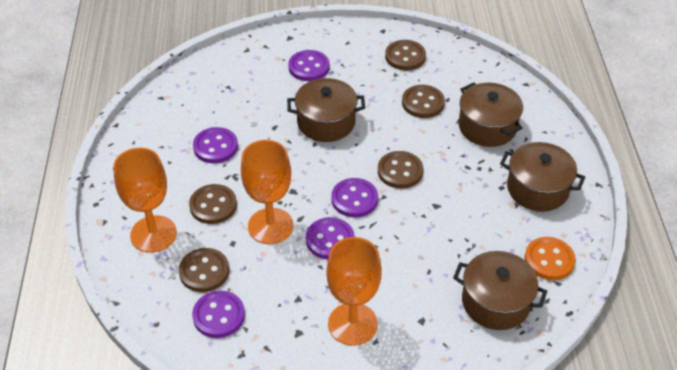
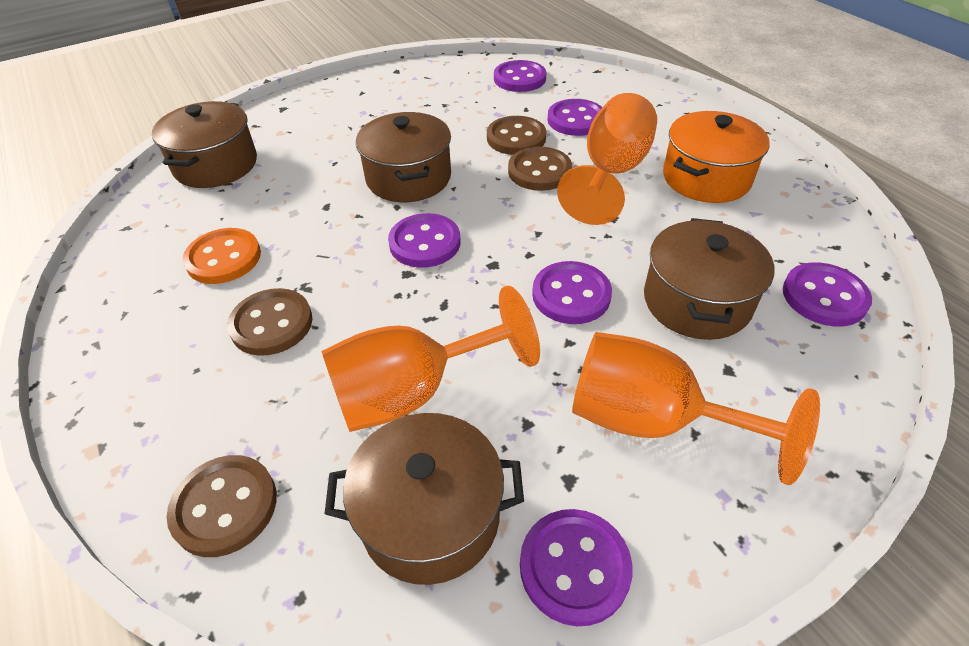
brown button: 5 -> 4
orange pot: 0 -> 1
purple button: 5 -> 6

